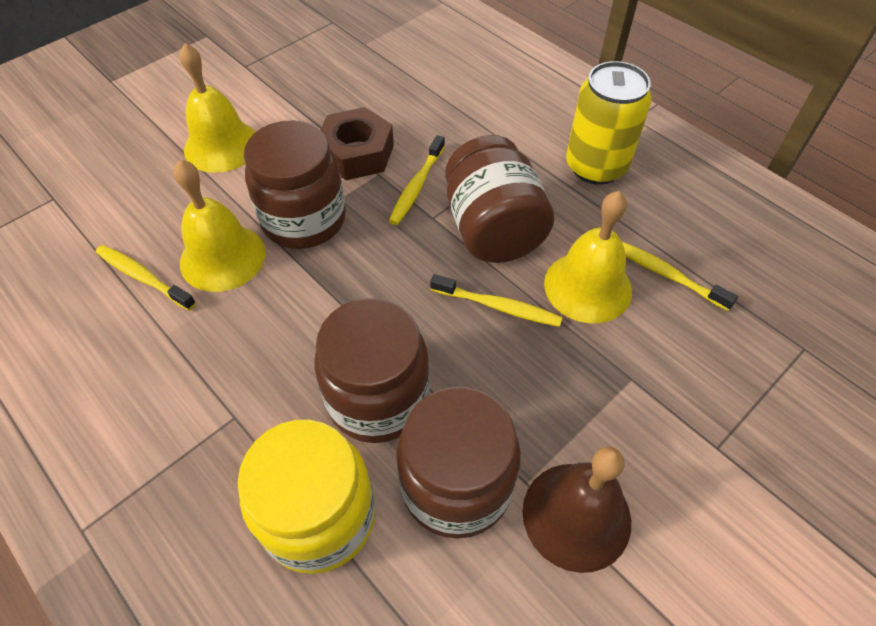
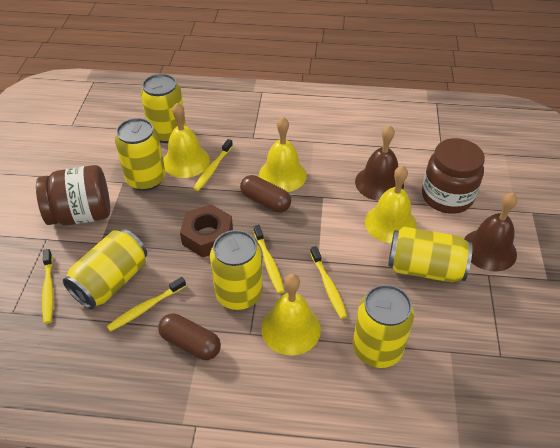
brown bell: 1 -> 2
brown capsule: 0 -> 2
brown jar: 4 -> 2
yellow bell: 3 -> 4
yellow can: 1 -> 6
yellow jar: 1 -> 0
yellow toothbrush: 4 -> 5

